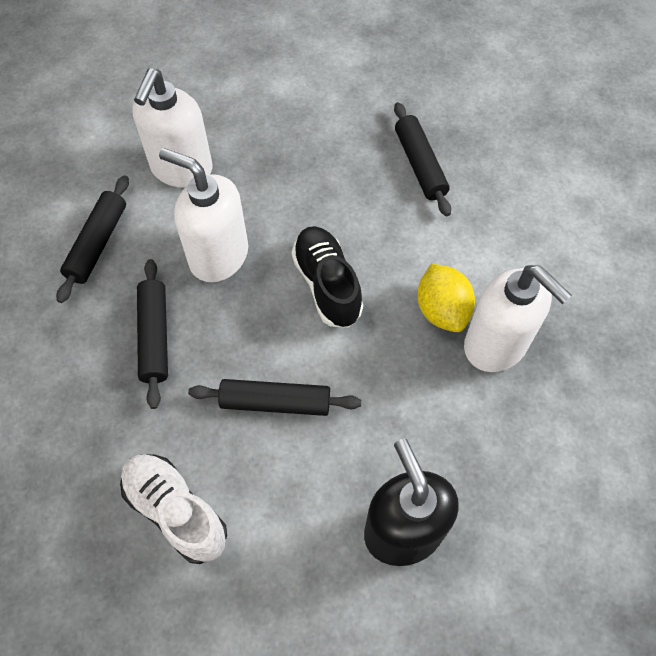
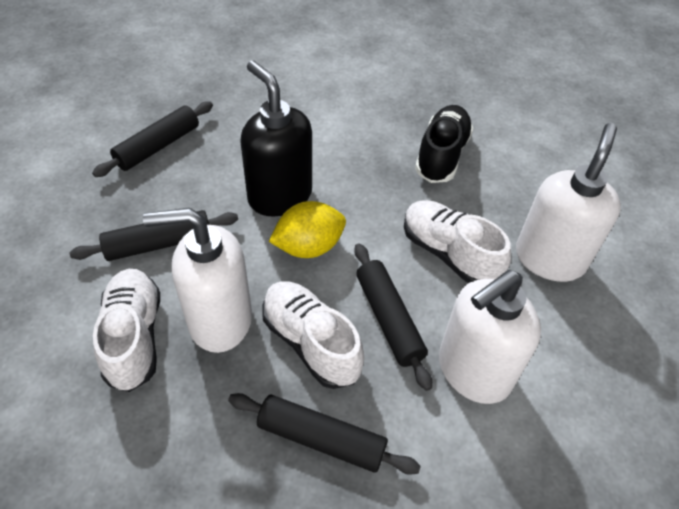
white shoe: 1 -> 3

